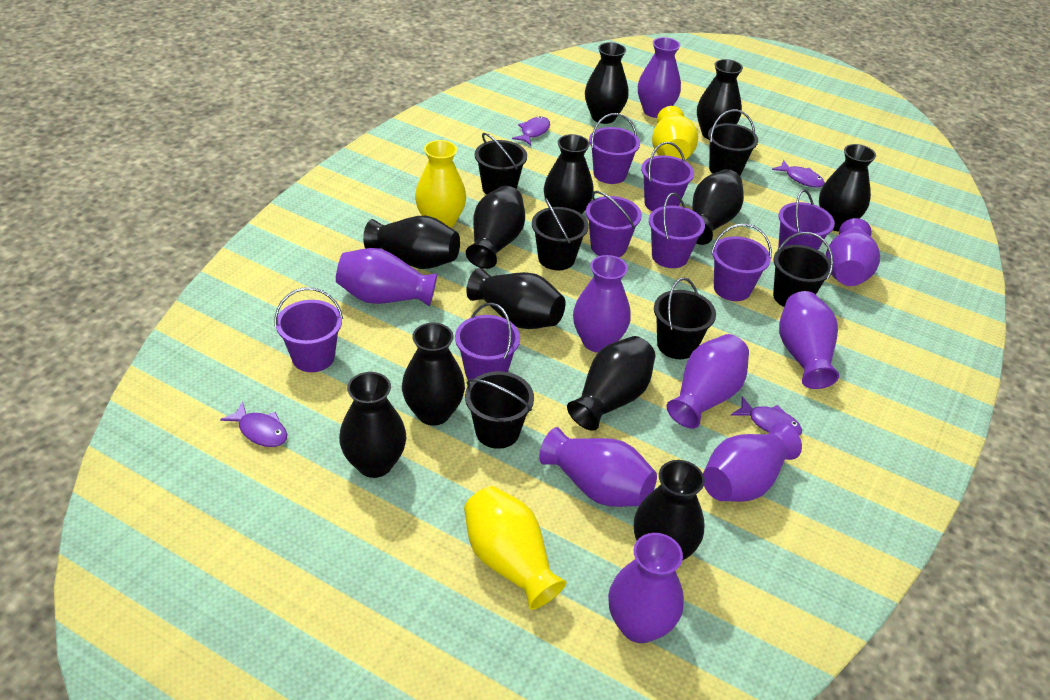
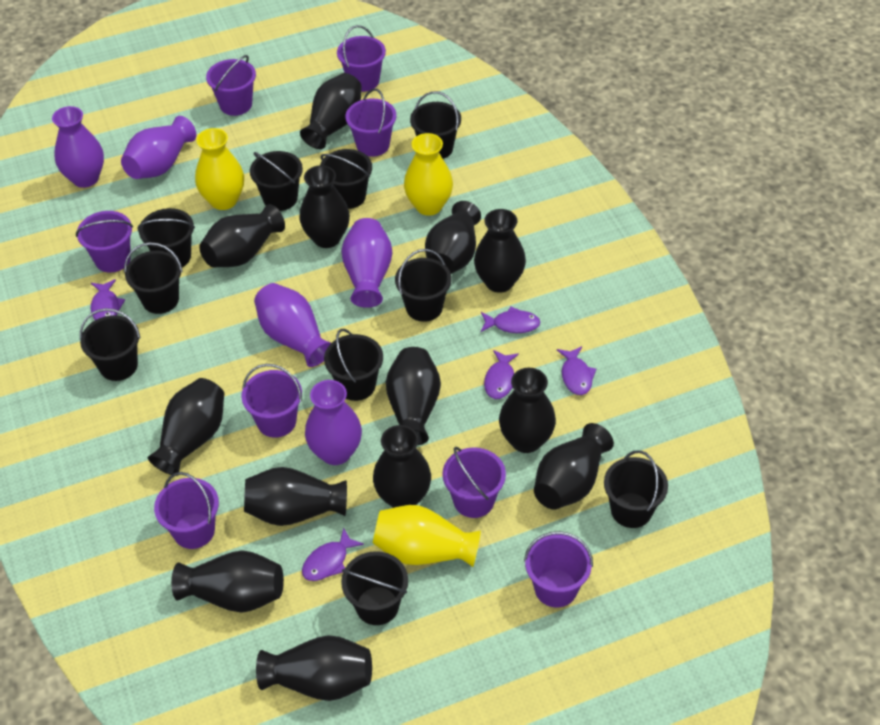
black bucket: 6 -> 10
black vase: 12 -> 13
purple fish: 4 -> 5
purple vase: 9 -> 5

